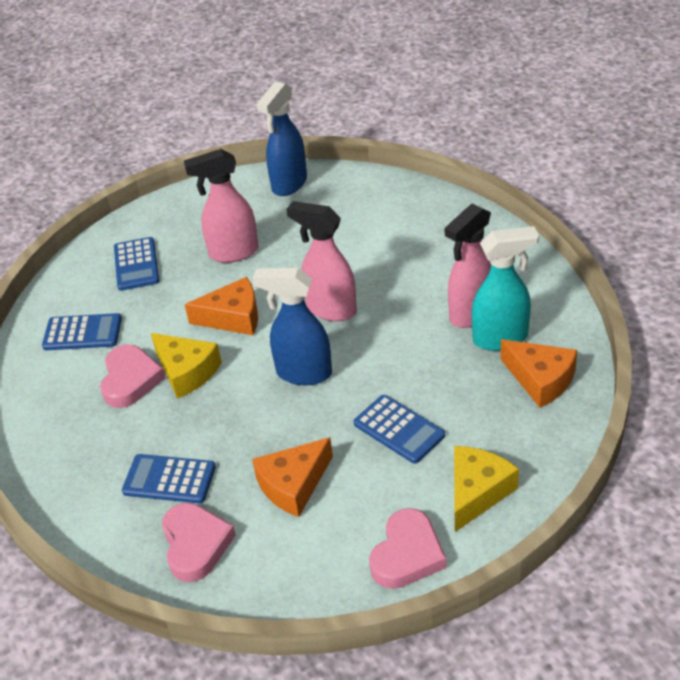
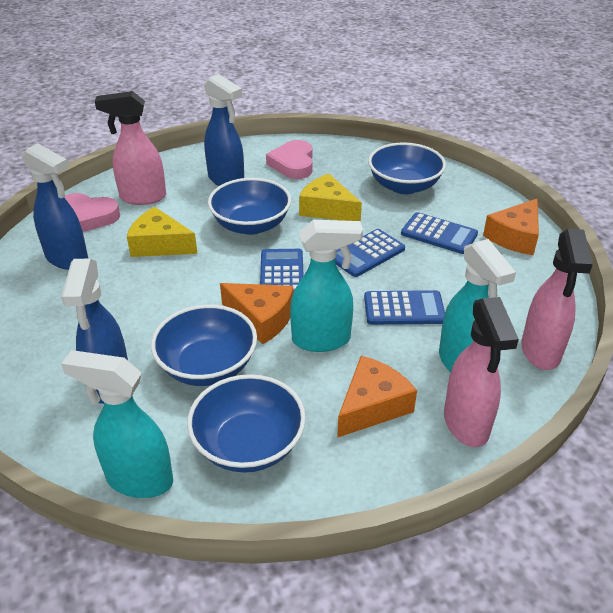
blue bowl: 0 -> 4
blue spray bottle: 2 -> 3
pink heart: 3 -> 2
turquoise spray bottle: 1 -> 3

